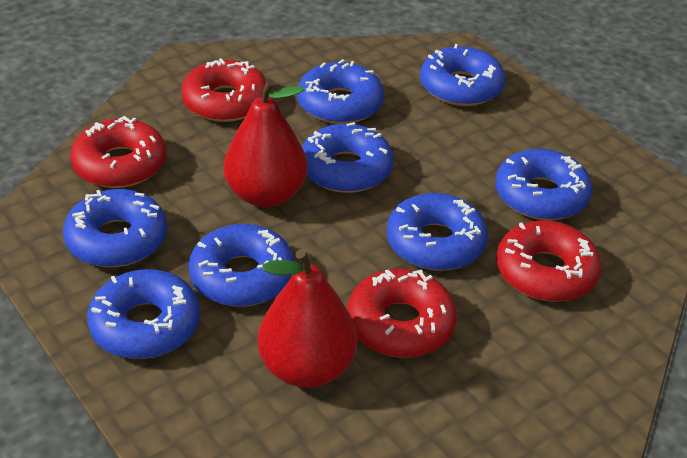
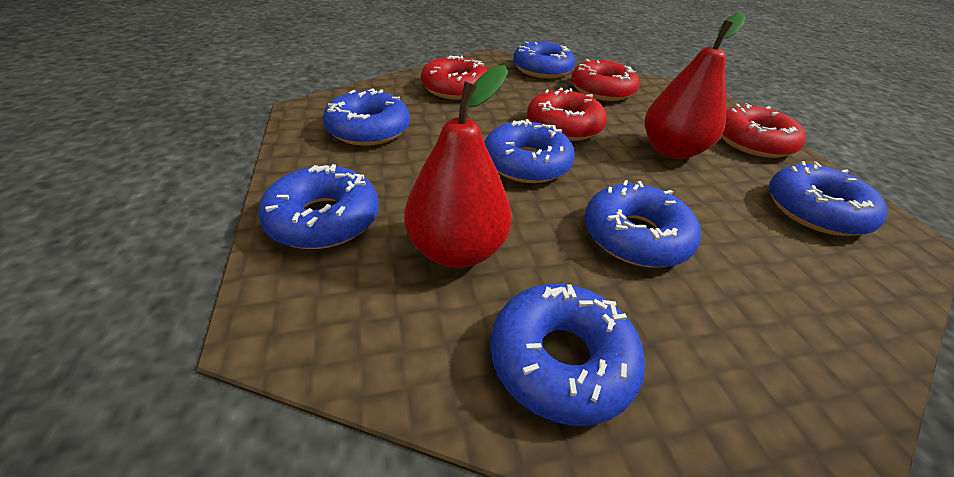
blue donut: 8 -> 7

